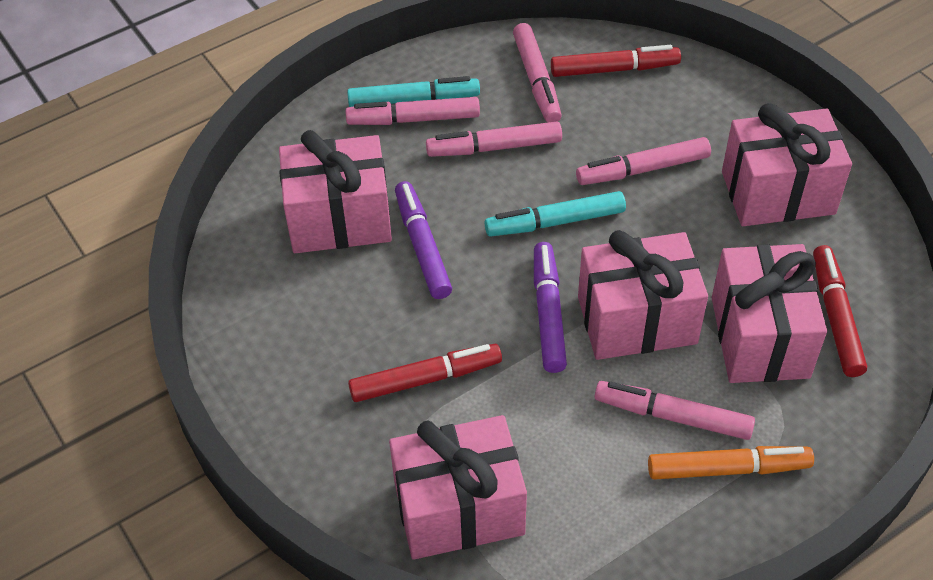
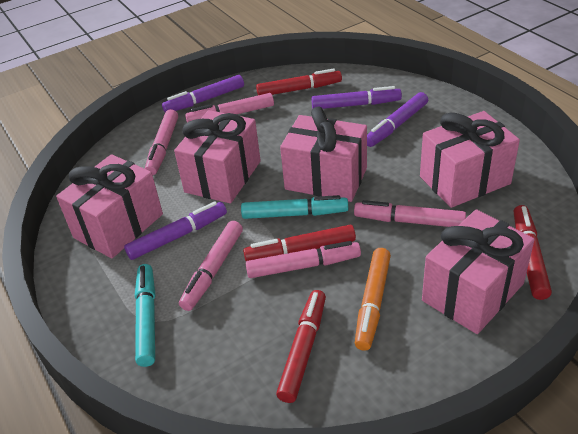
purple marker: 2 -> 4
red marker: 3 -> 4

